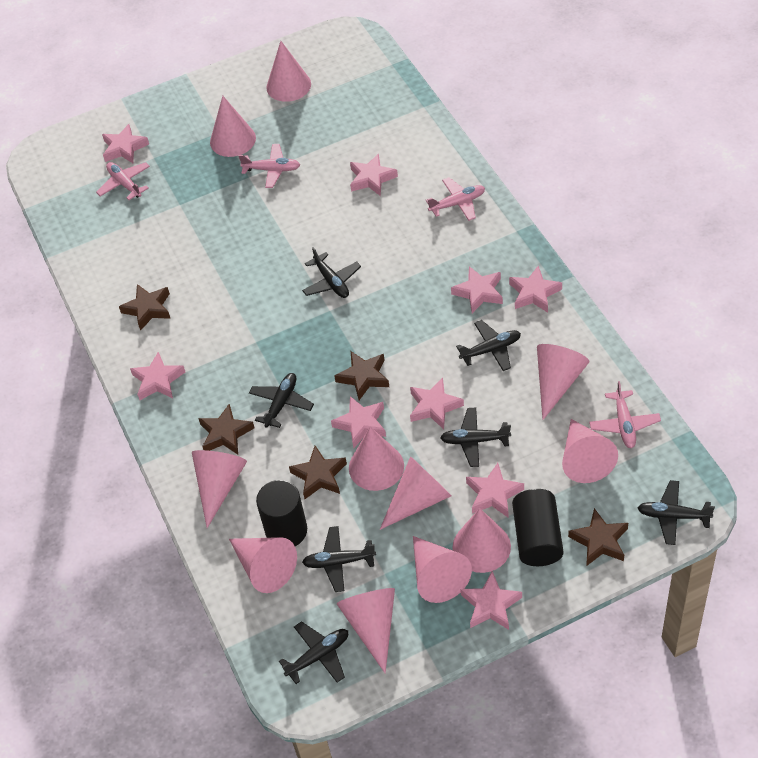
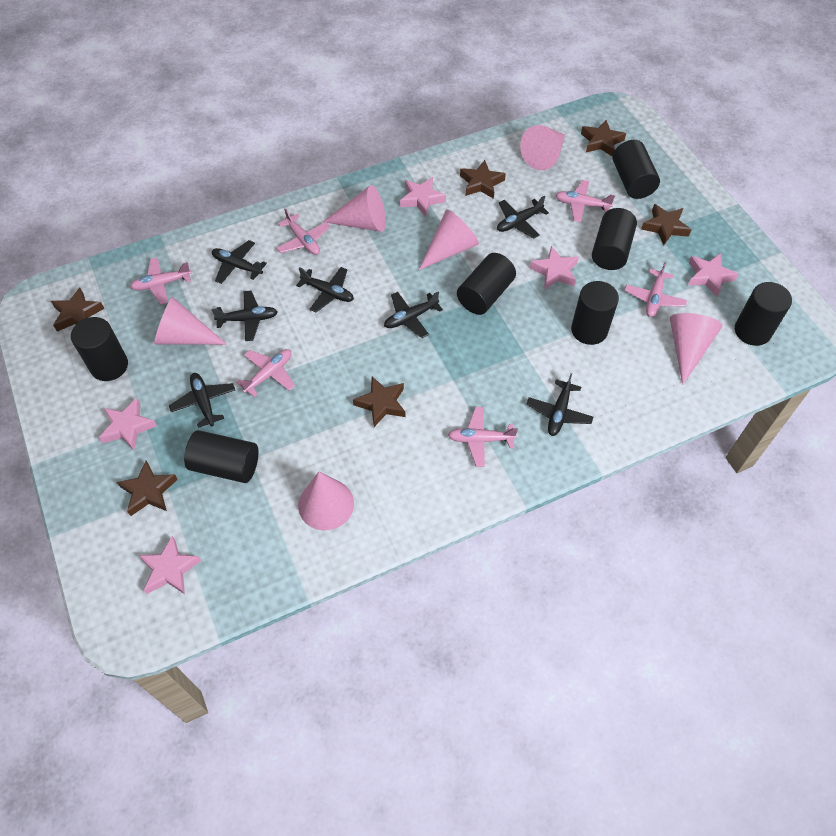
black cylinder: 2 -> 7
brown star: 5 -> 6
pink cone: 11 -> 6
pink plane: 4 -> 6
pink star: 9 -> 5

